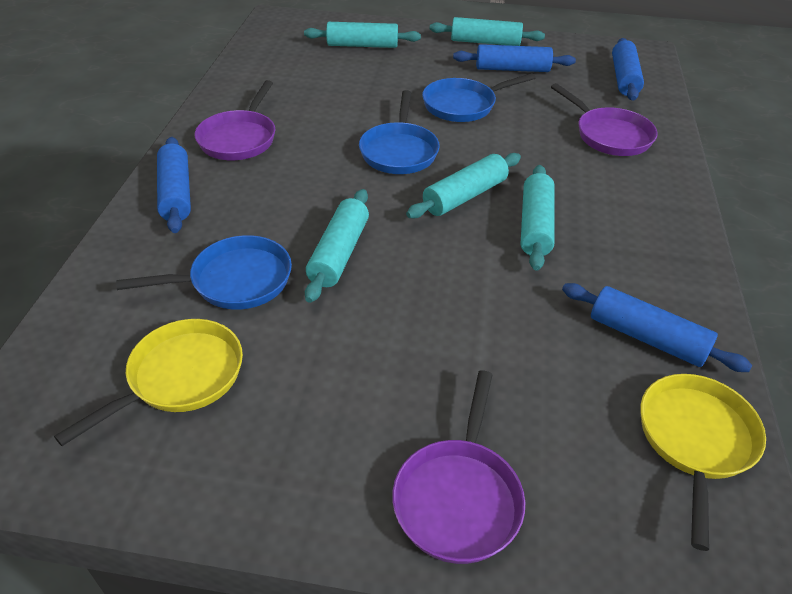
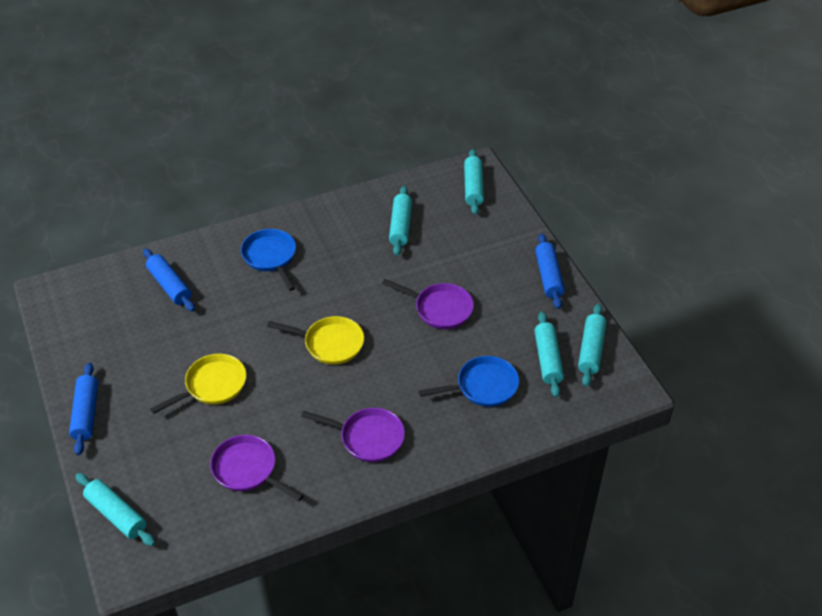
blue pan: 3 -> 2
blue rolling pin: 4 -> 3

